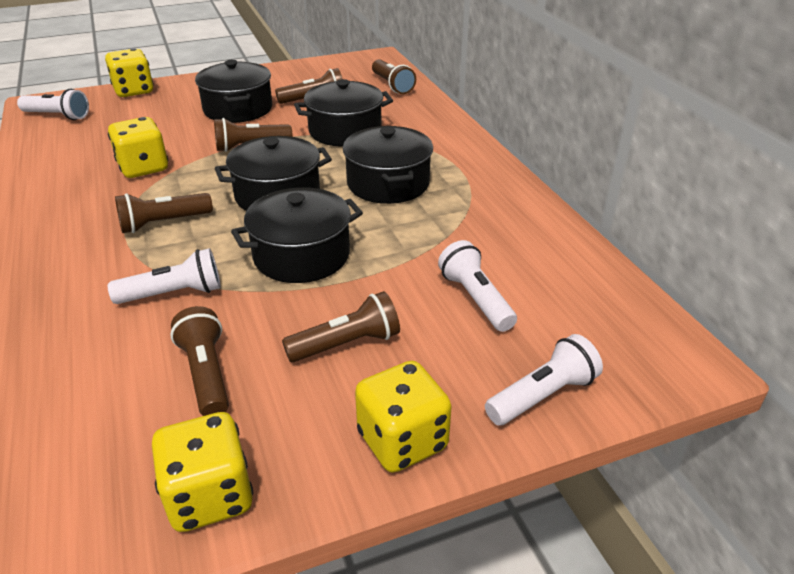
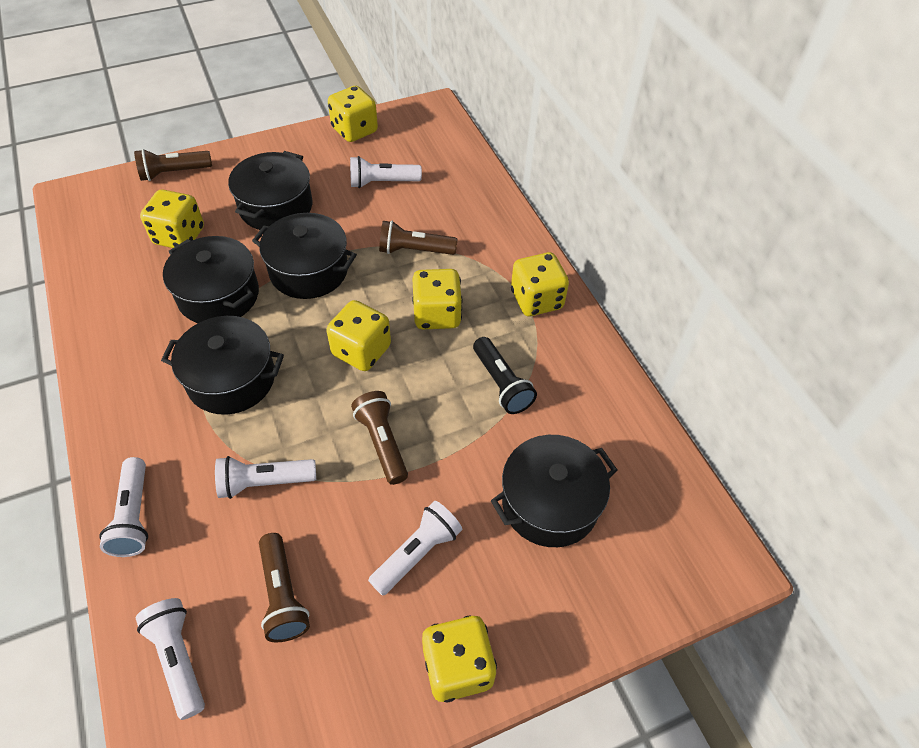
black flashlight: 0 -> 1
brown flashlight: 6 -> 4
white flashlight: 4 -> 5
yellow dice: 4 -> 6

